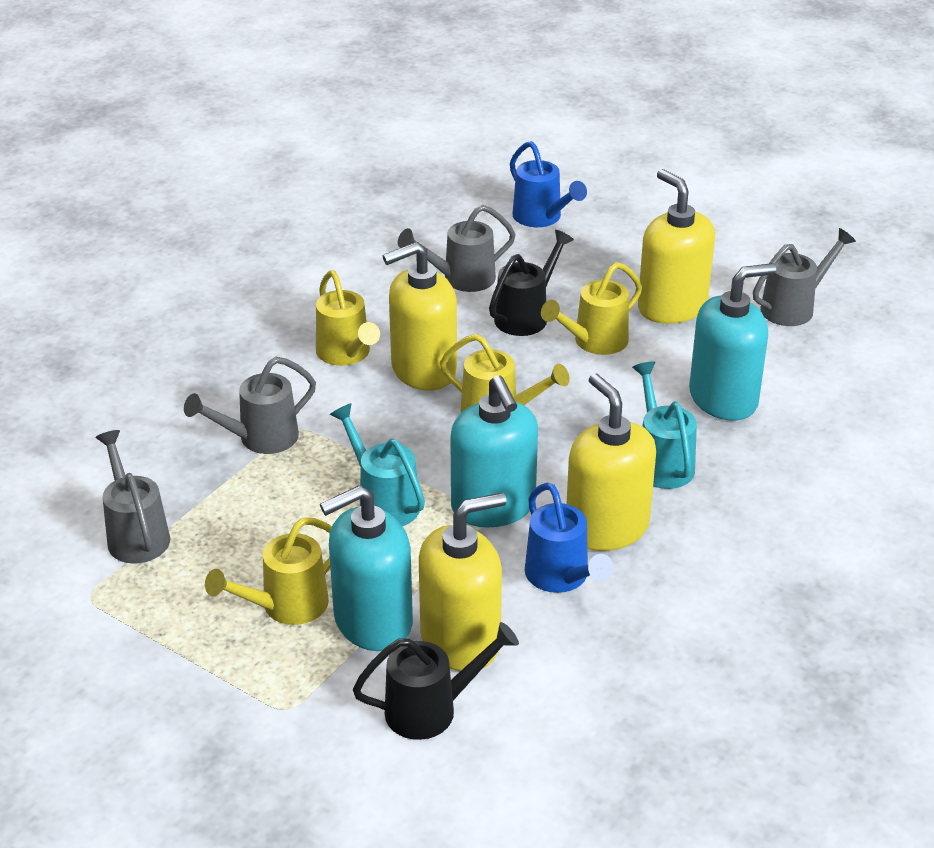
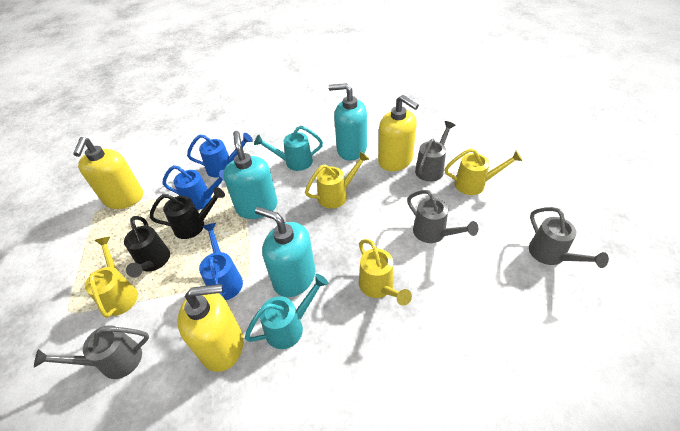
blue watering can: 2 -> 3
yellow soap dispenser: 4 -> 3

